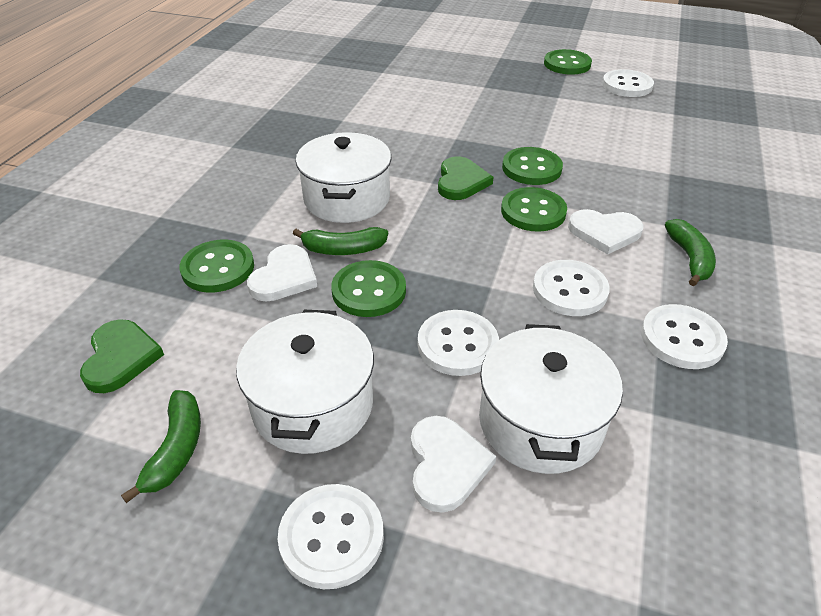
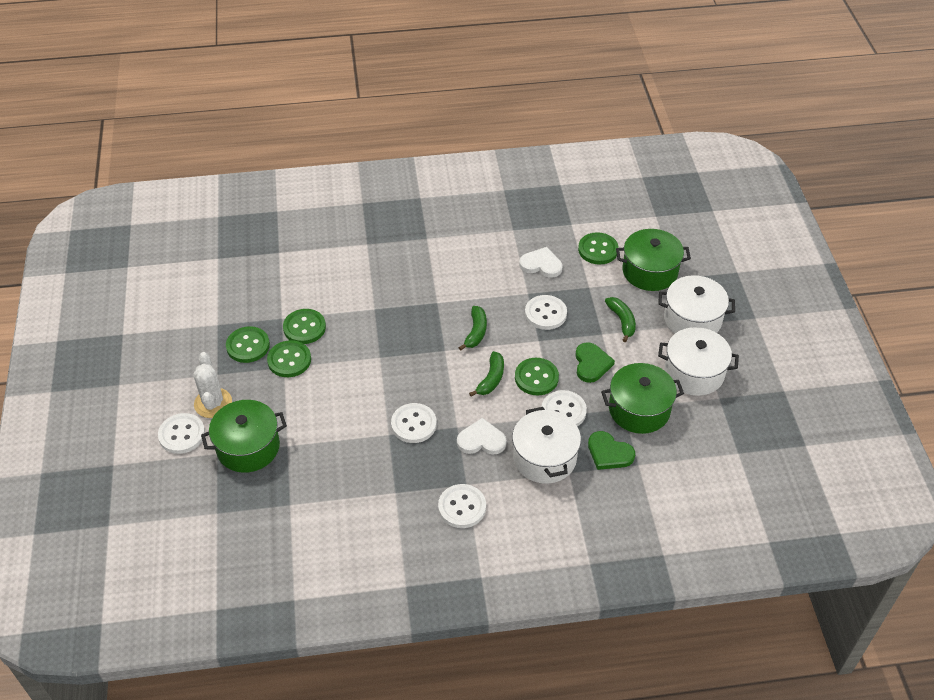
green pot: 0 -> 3
white cactus: 0 -> 1
white heart: 3 -> 2

